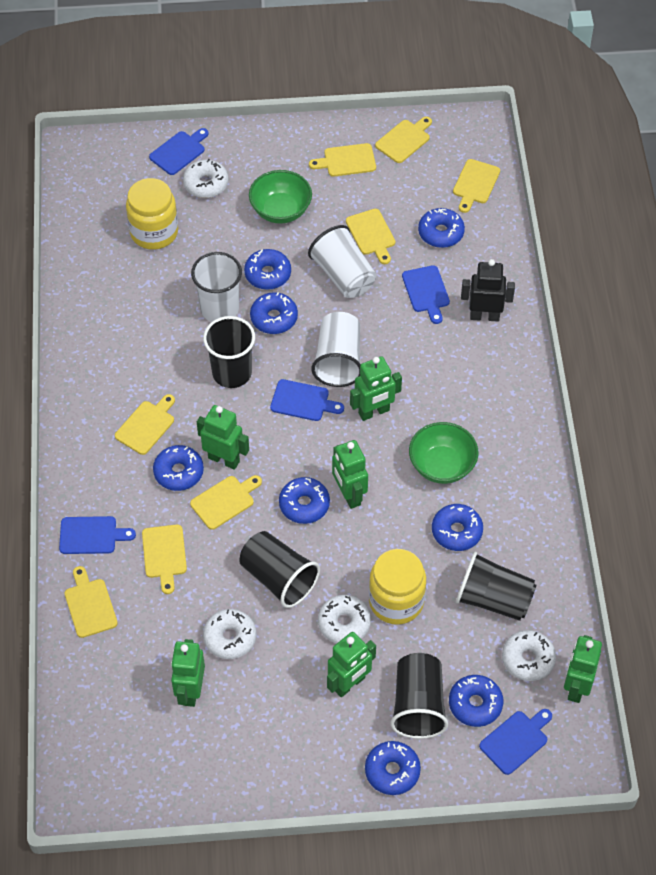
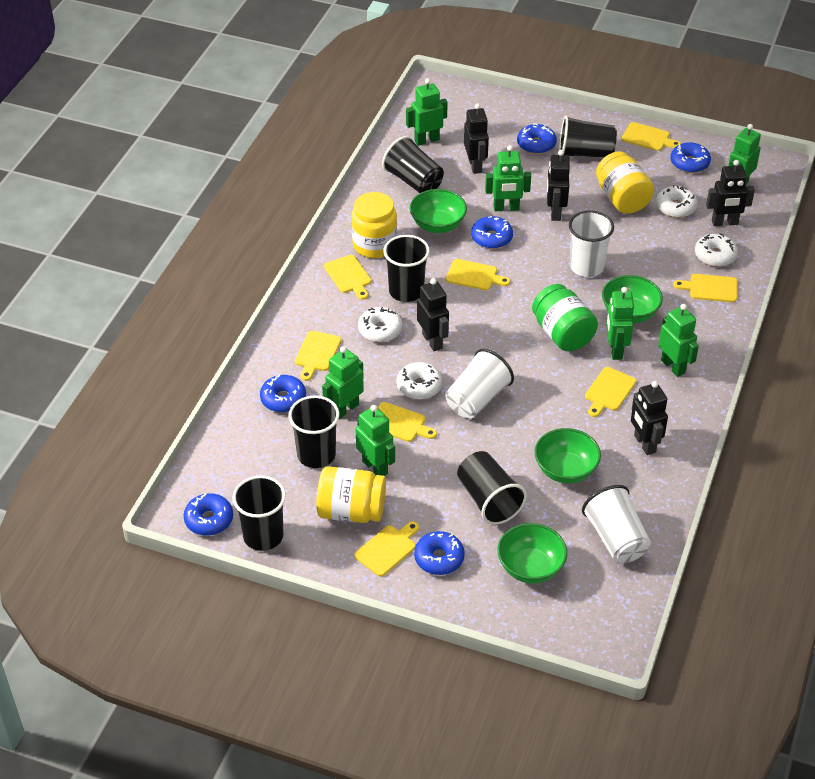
black cup: 4 -> 6
black robot: 1 -> 5
blue cutting board: 5 -> 0
blue donut: 8 -> 6
green bowl: 2 -> 4
green jar: 0 -> 1
green robot: 6 -> 7
yellow jar: 2 -> 3

